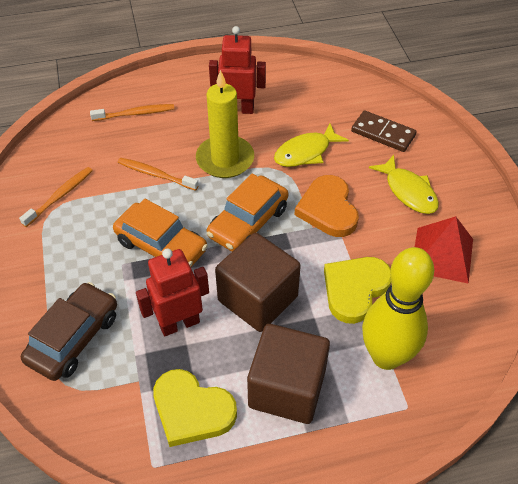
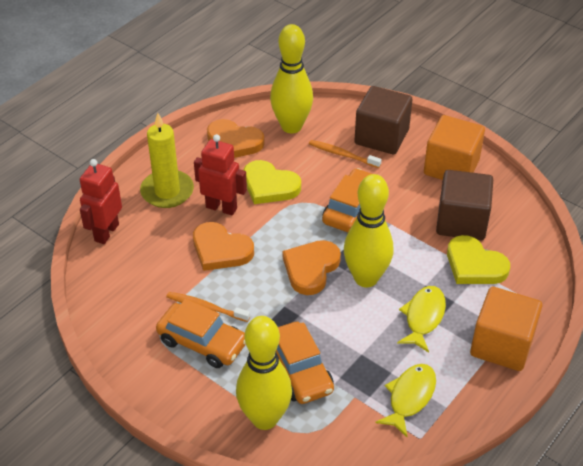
brown car: 1 -> 0
brown domino: 1 -> 0
orange car: 2 -> 3
orange cube: 0 -> 2
orange heart: 1 -> 3
orange toothbrush: 3 -> 2
red pyramid: 1 -> 0
yellow bowling pin: 1 -> 3

